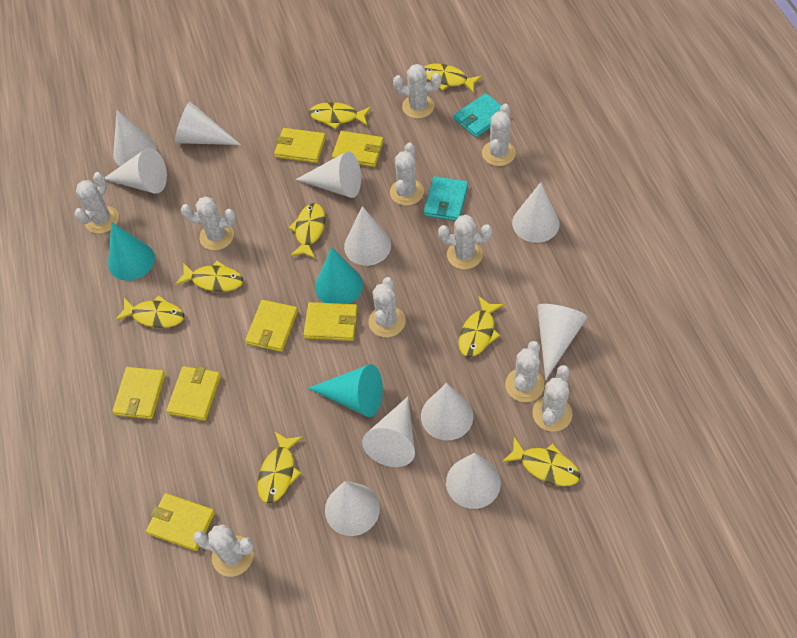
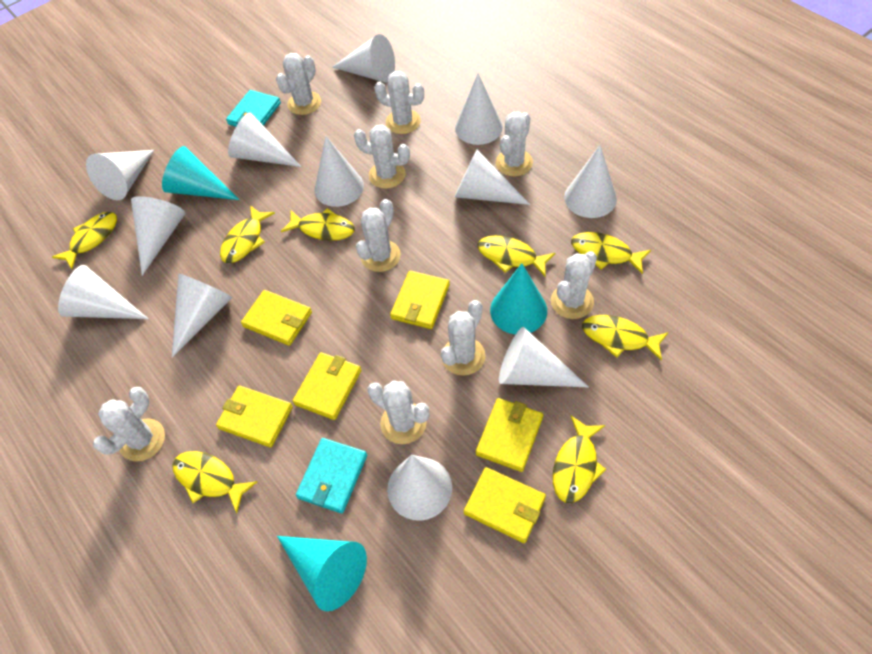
white cactus: 10 -> 9
white cone: 11 -> 12
yellow wallet: 7 -> 6

